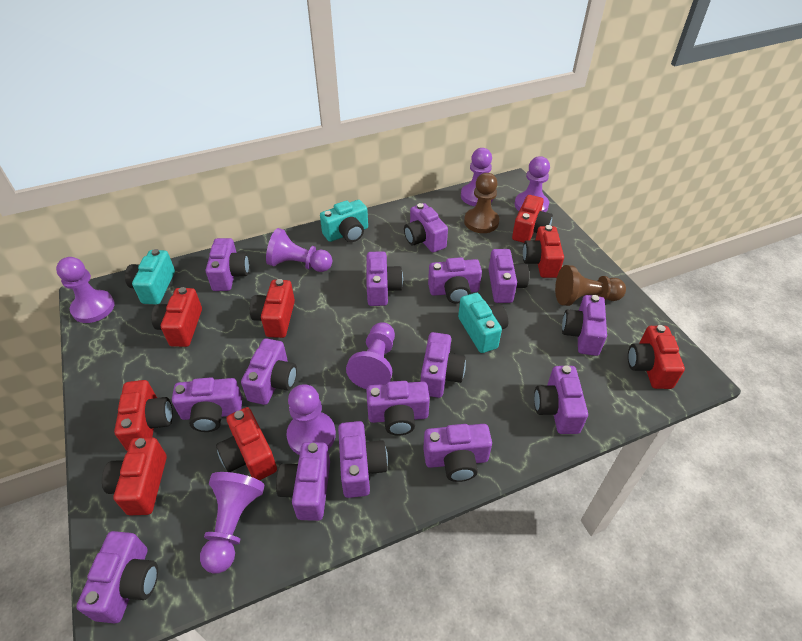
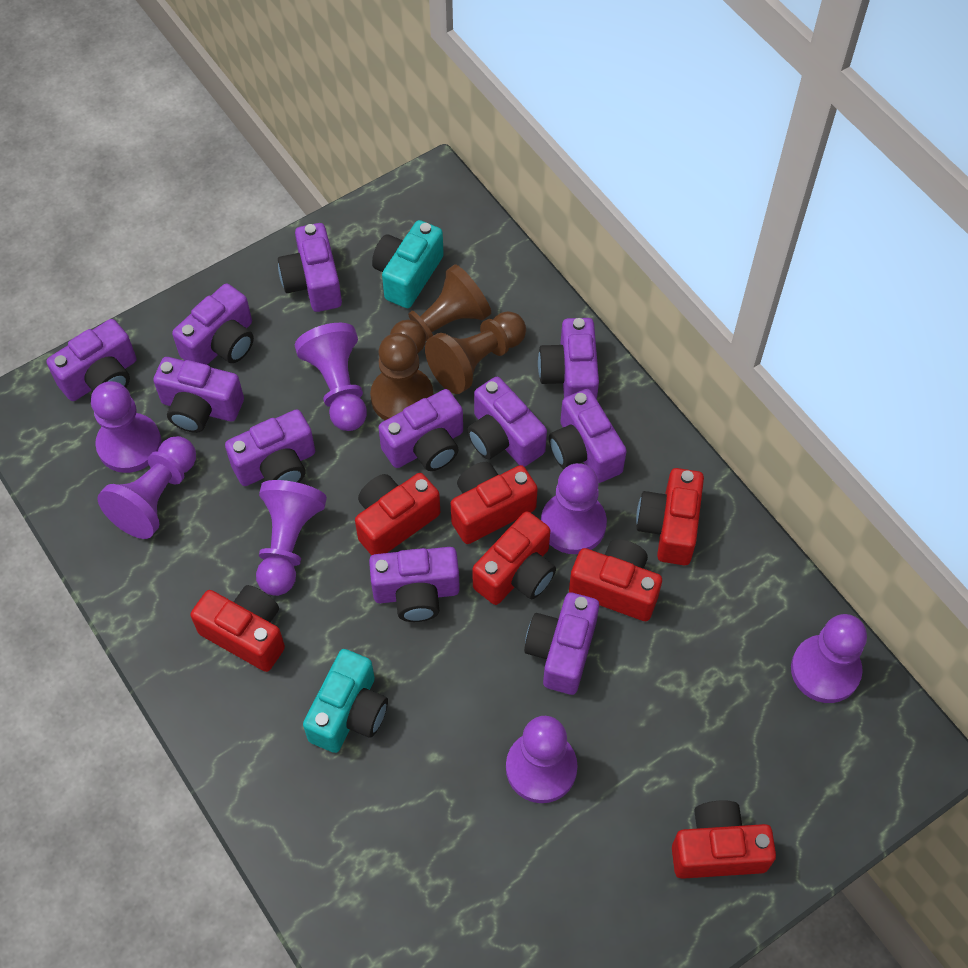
brown pawn: 2 -> 3
purple camera: 15 -> 11
red camera: 8 -> 7
turquoise camera: 3 -> 2

